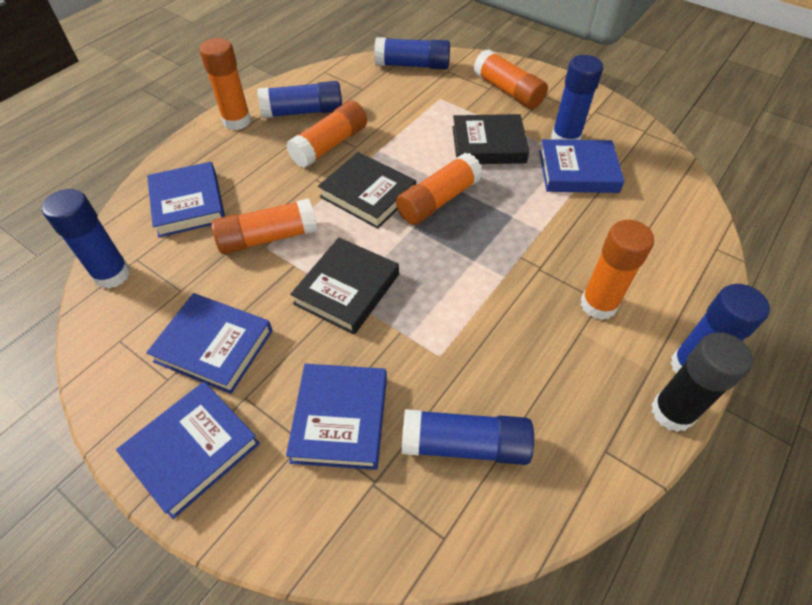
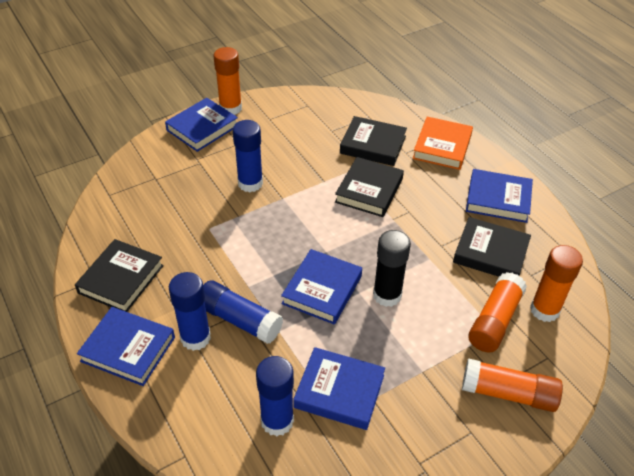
black book: 3 -> 4
blue glue stick: 6 -> 4
orange book: 0 -> 1
orange glue stick: 6 -> 4

